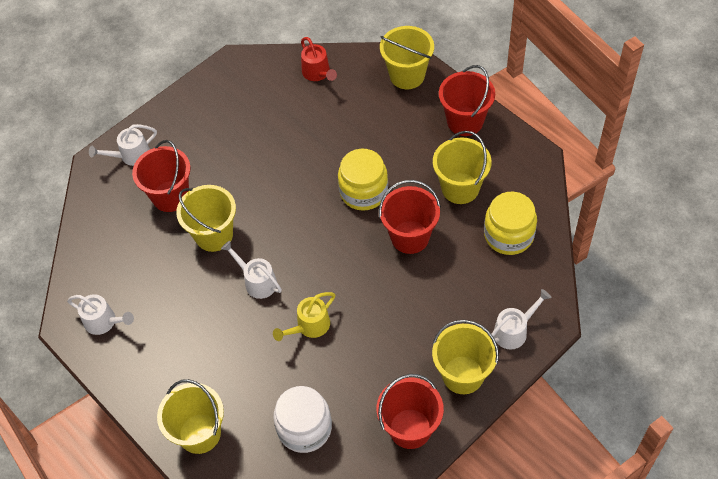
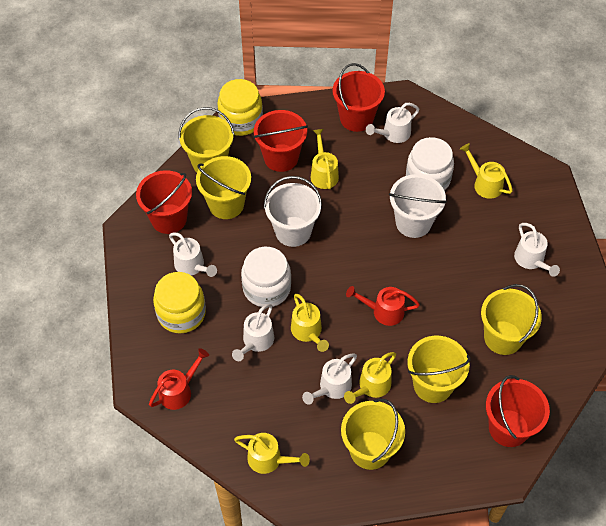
red watering can: 1 -> 2
white bucket: 0 -> 2
white jar: 1 -> 2
white watering can: 4 -> 5
yellow watering can: 1 -> 5

